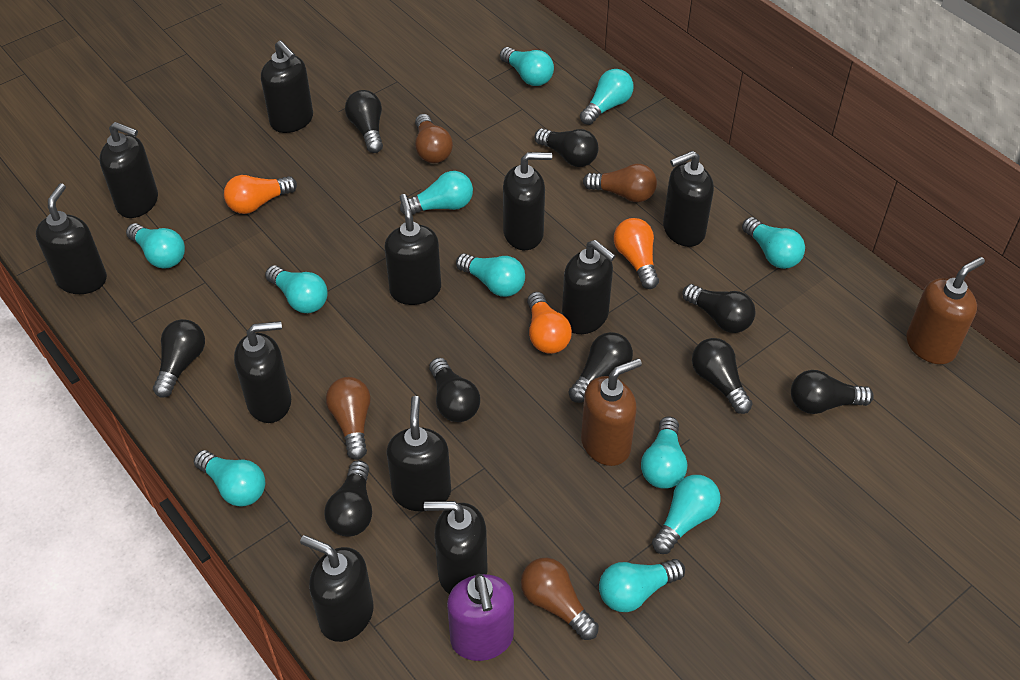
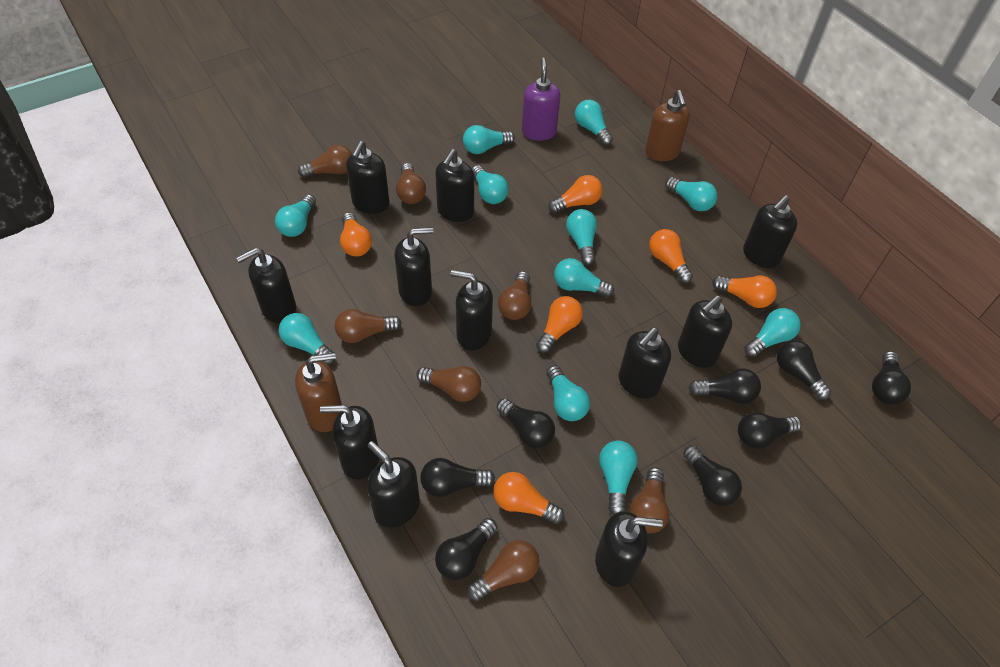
black light bulb: 9 -> 8
brown light bulb: 4 -> 7
orange light bulb: 3 -> 6

